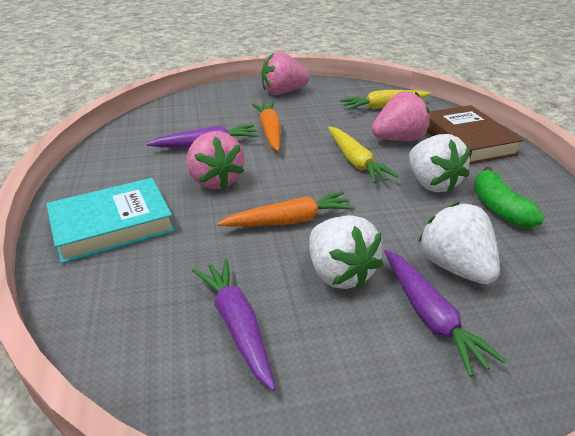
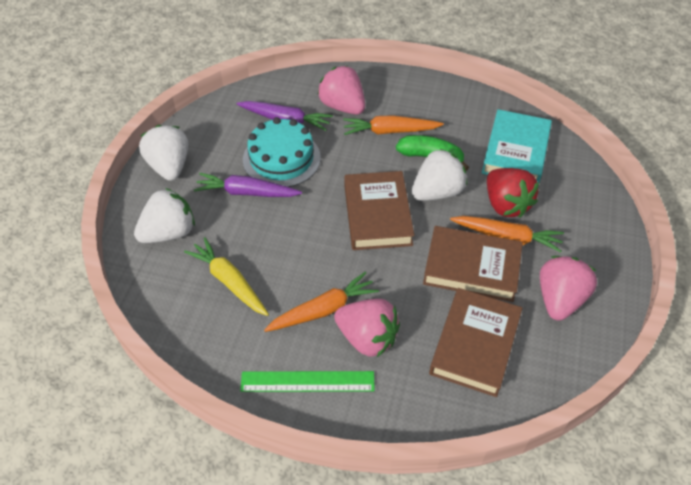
brown book: 1 -> 3
green ruler: 0 -> 1
orange carrot: 2 -> 3
purple carrot: 3 -> 2
red strawberry: 0 -> 1
turquoise cake: 0 -> 1
yellow carrot: 2 -> 1

